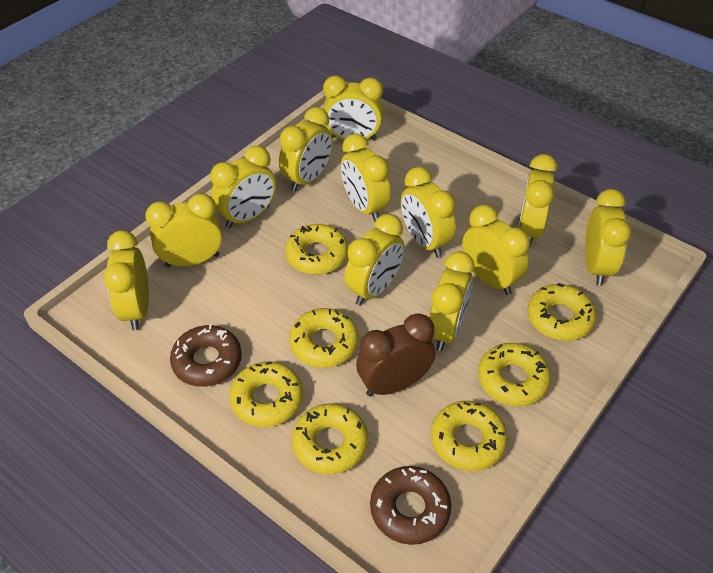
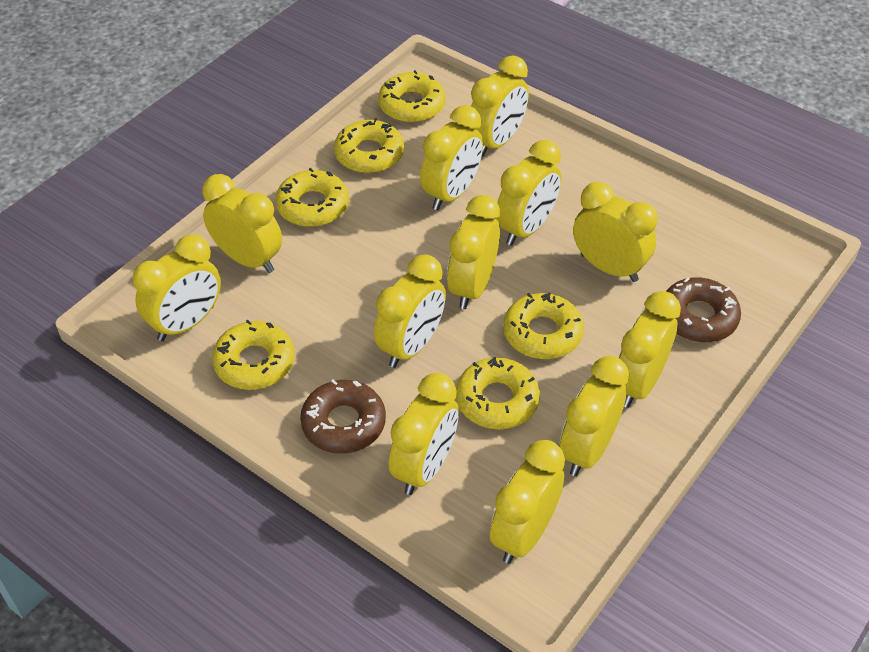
brown clock: 1 -> 0
yellow donut: 7 -> 6

